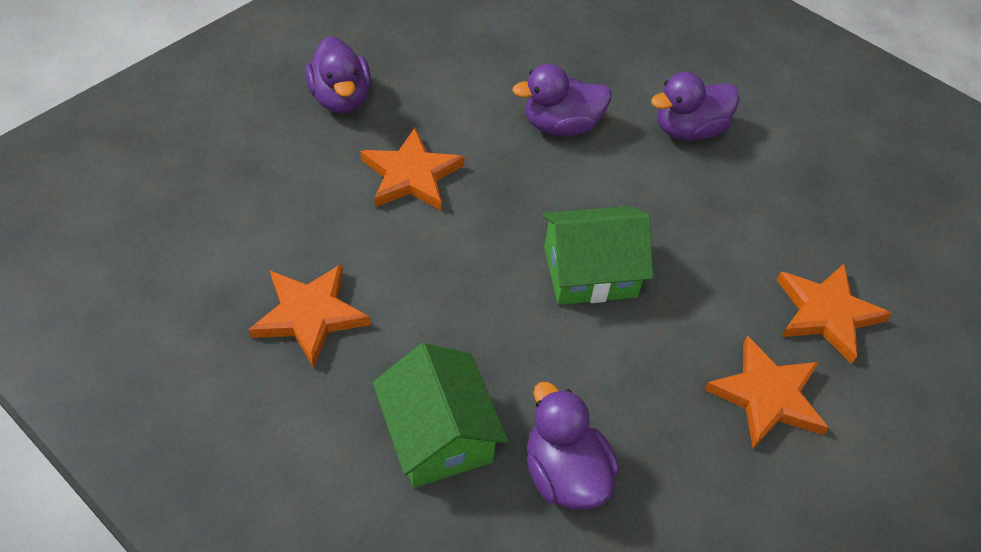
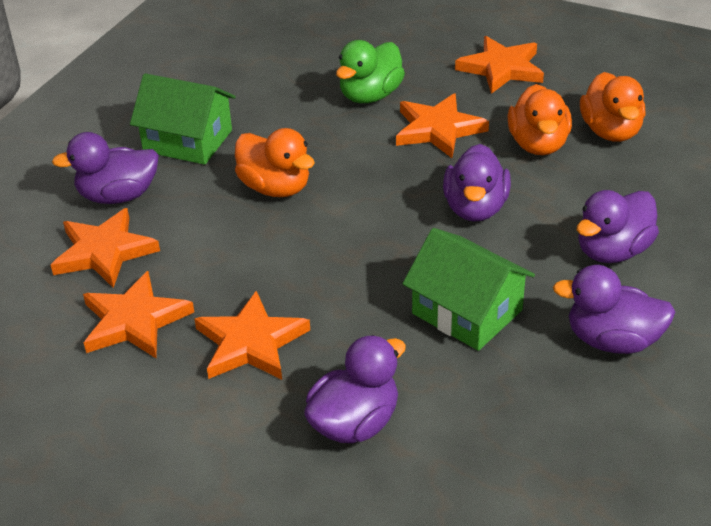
green duck: 0 -> 1
orange duck: 0 -> 3
orange star: 4 -> 5
purple duck: 4 -> 5

